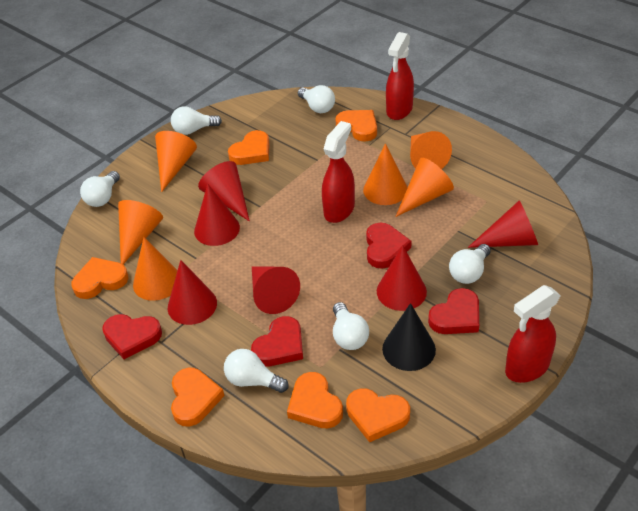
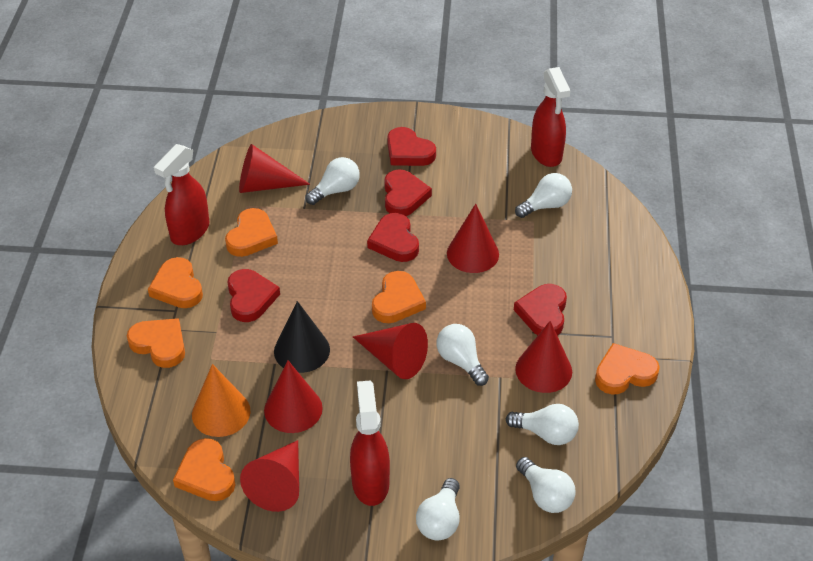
orange cone: 6 -> 1
red heart: 4 -> 5

